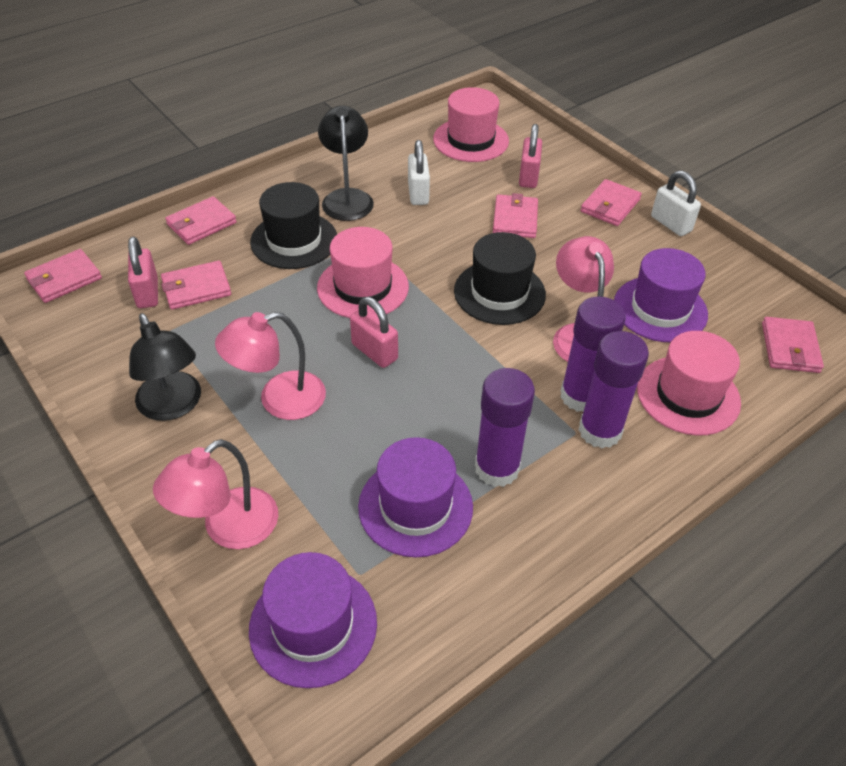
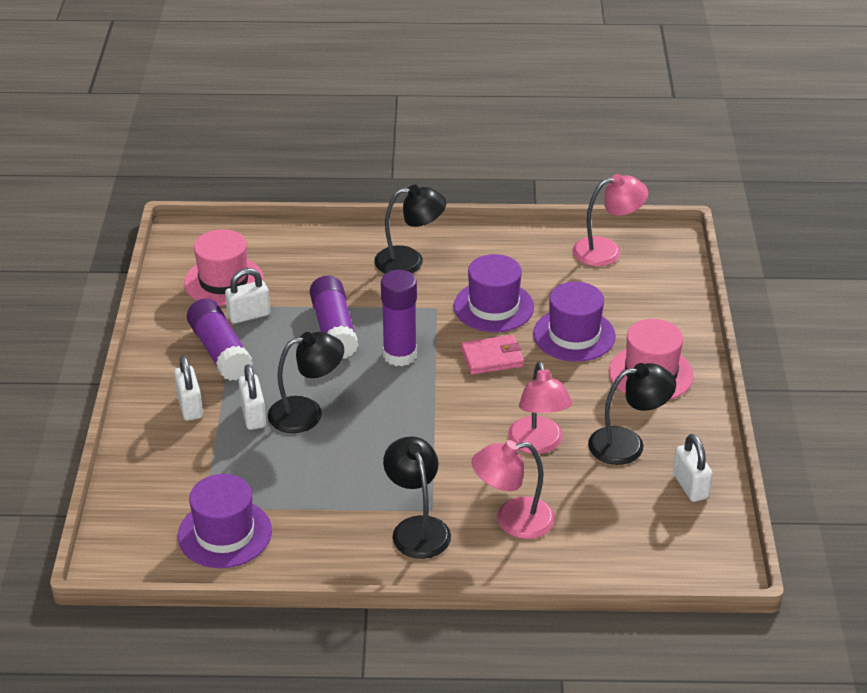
black hat: 2 -> 0
black lamp: 2 -> 4
pink hat: 3 -> 2
pink padlock: 3 -> 0
pink wallet: 6 -> 1
white padlock: 2 -> 4

